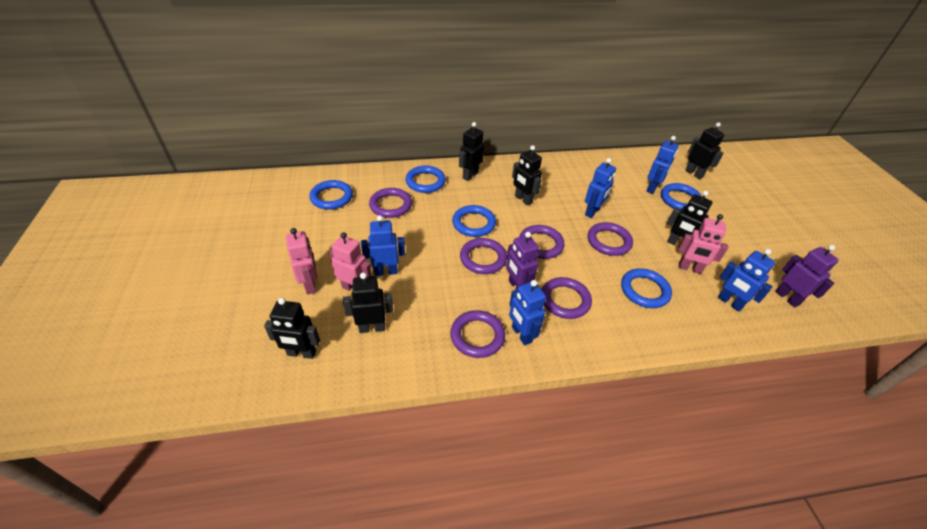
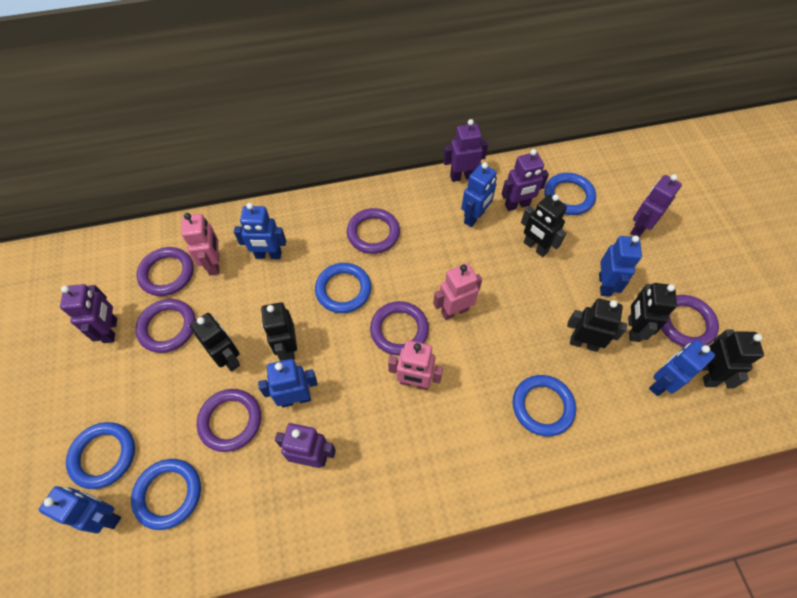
blue robot: 5 -> 6
purple robot: 2 -> 5

